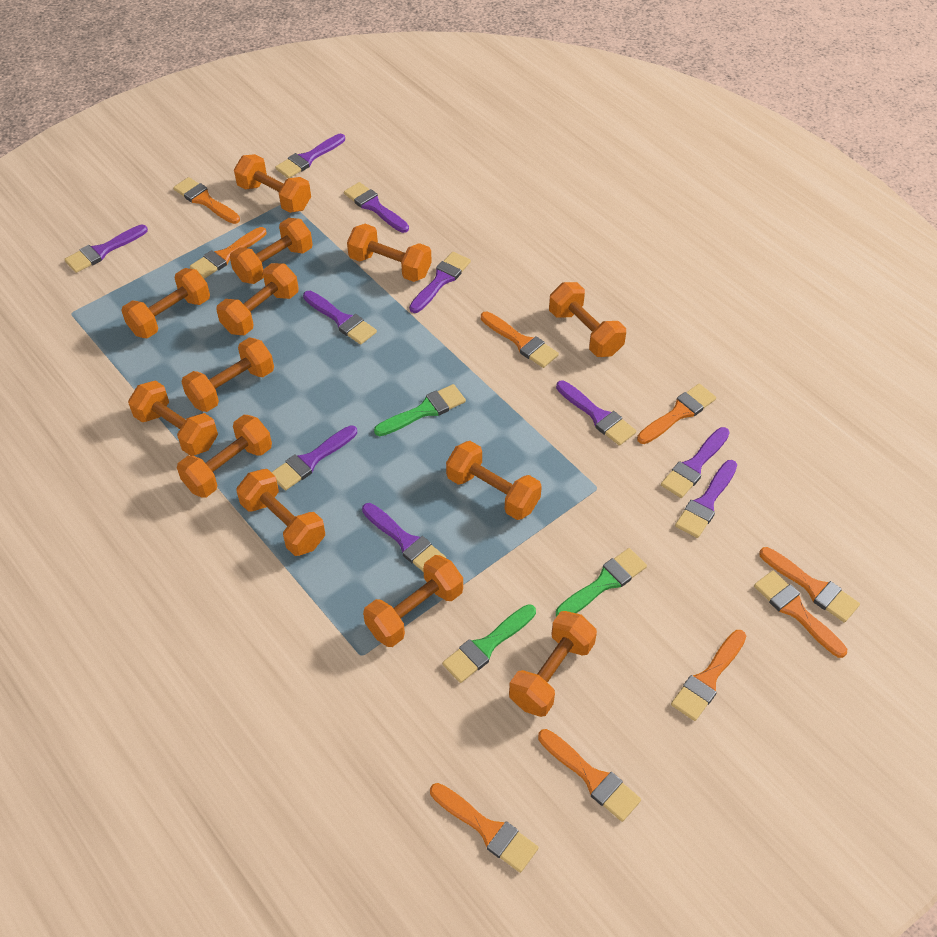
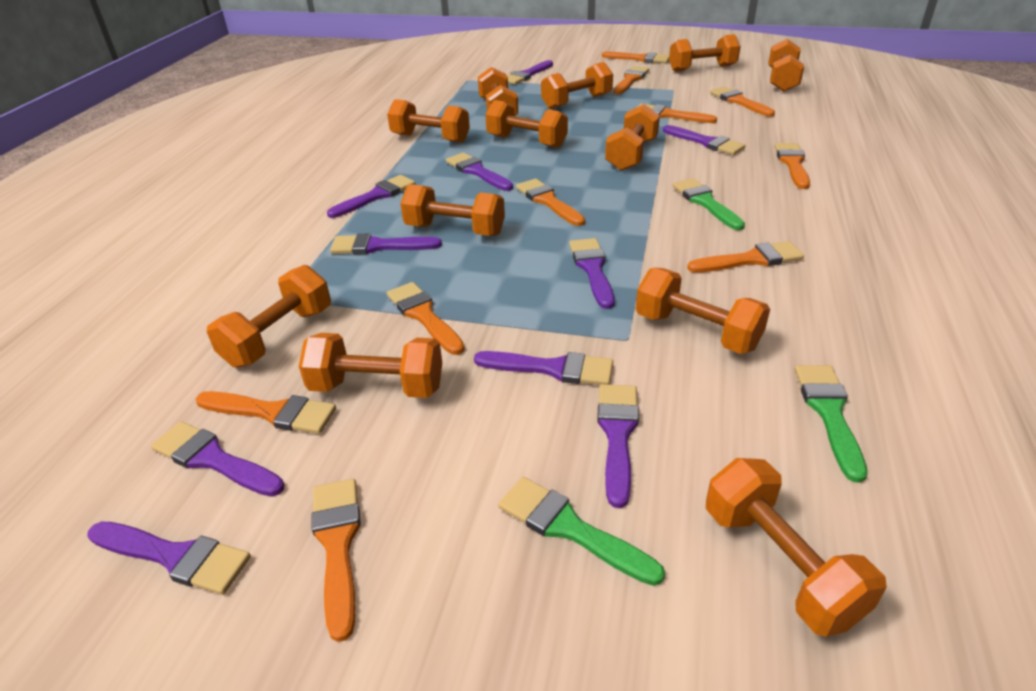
orange brush: 9 -> 10
orange dumbbell: 13 -> 12

